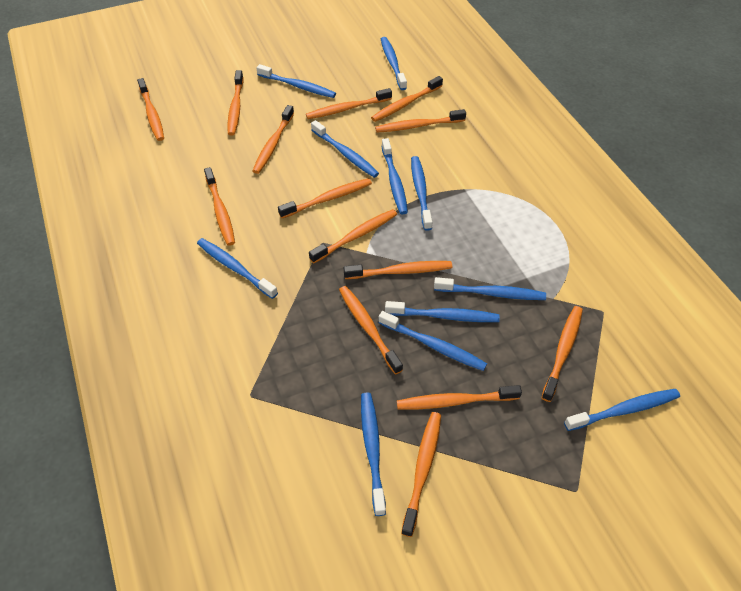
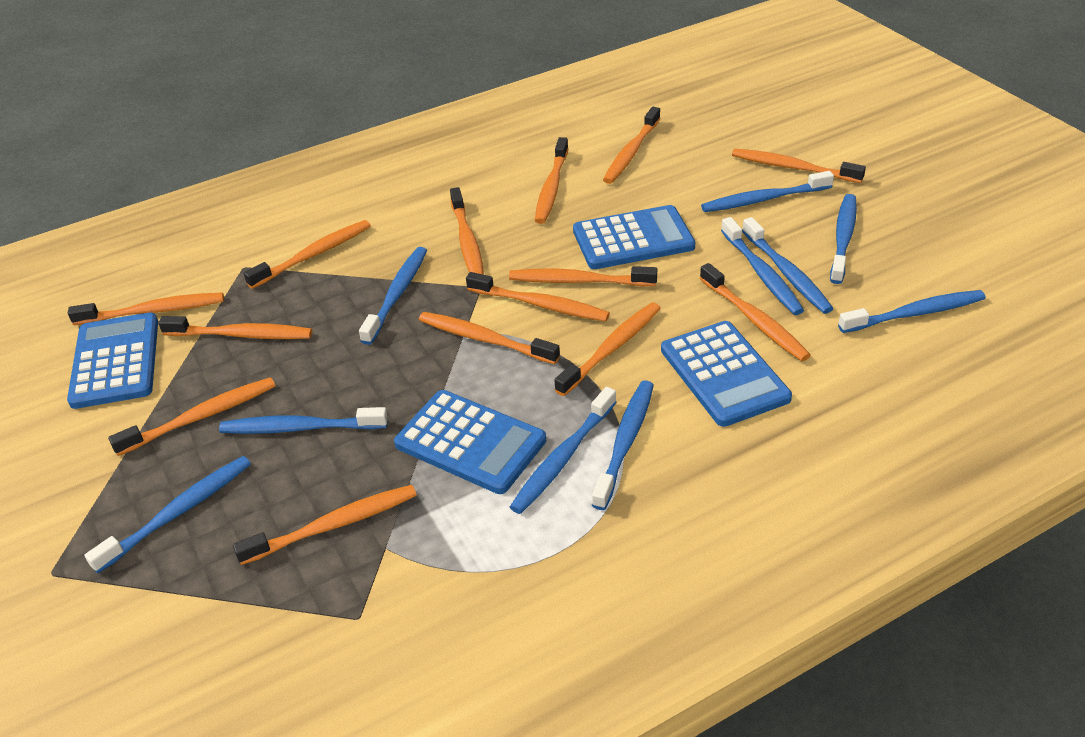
blue calculator: 0 -> 4
blue toothbrush: 11 -> 10

